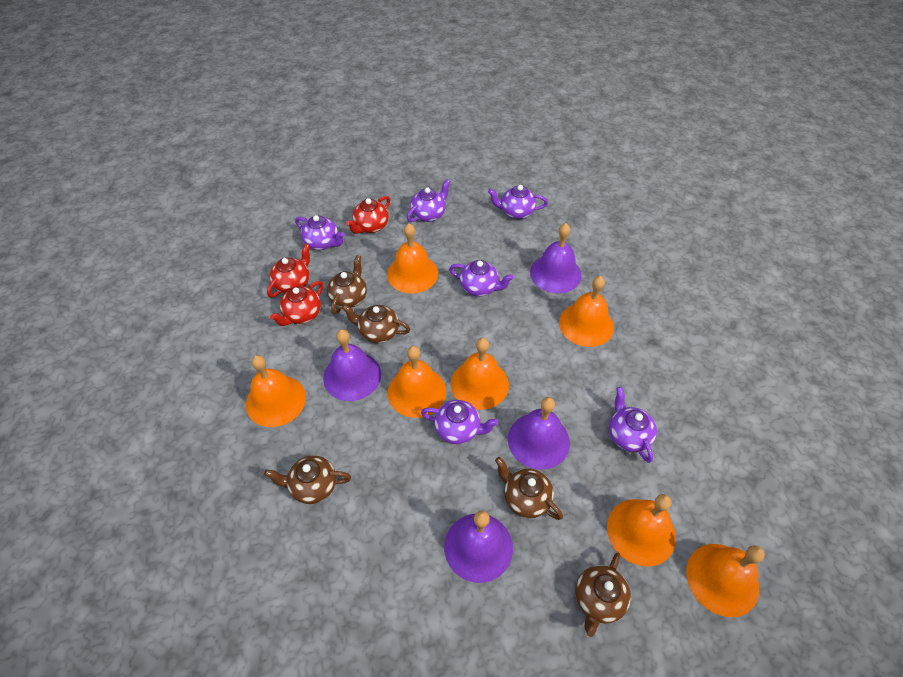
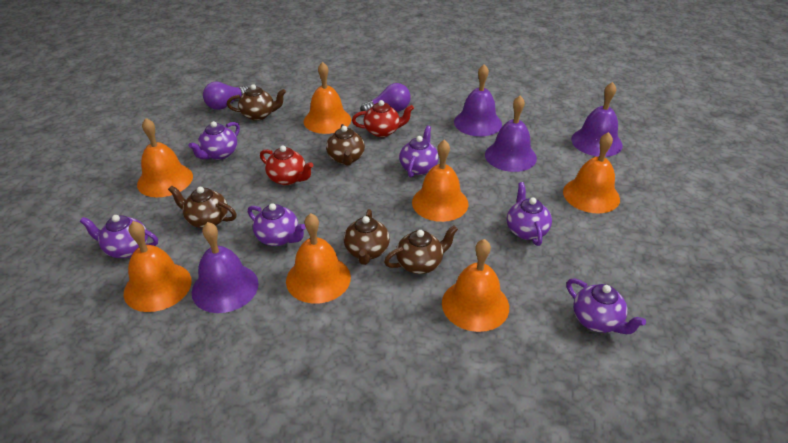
purple light bulb: 0 -> 2
red teapot: 3 -> 2

